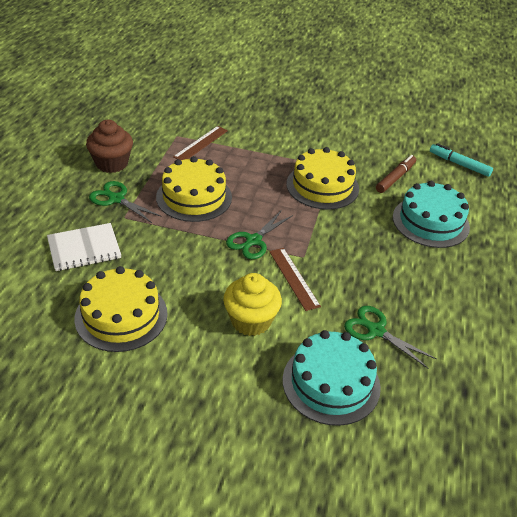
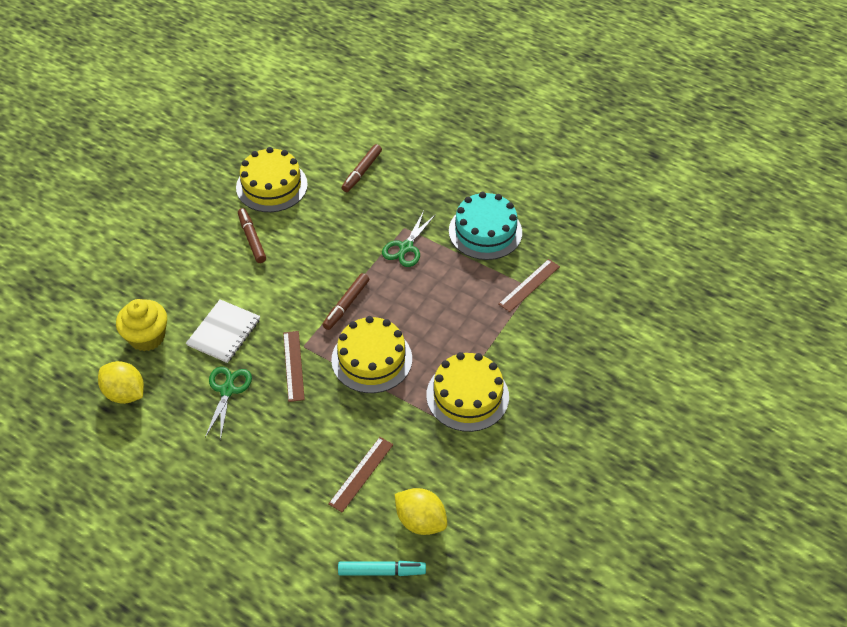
brown cupcake: 1 -> 0
brown marker: 1 -> 3
brown ruler: 2 -> 3
green scissors: 3 -> 2
turquoise cake: 2 -> 1
yellow lemon: 0 -> 2

